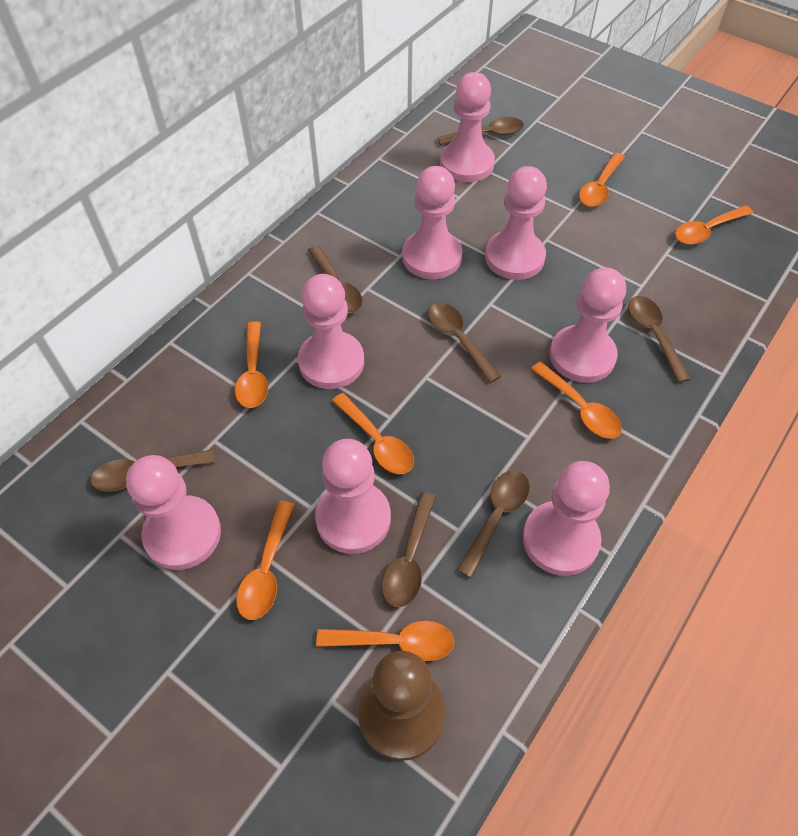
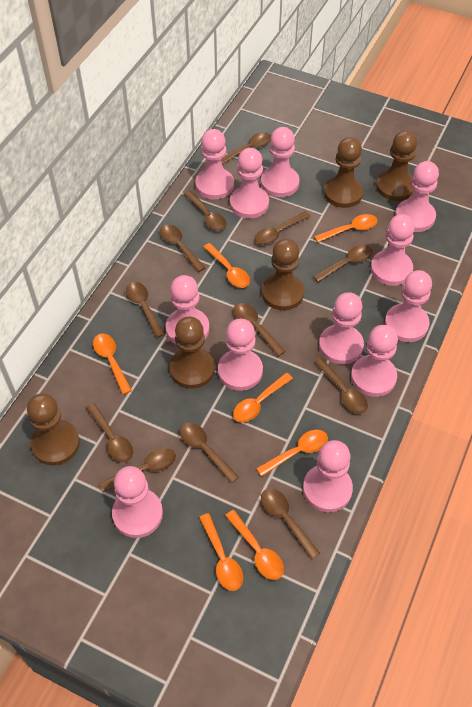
brown pawn: 1 -> 5
brown spoon: 7 -> 12
pink pawn: 8 -> 12

